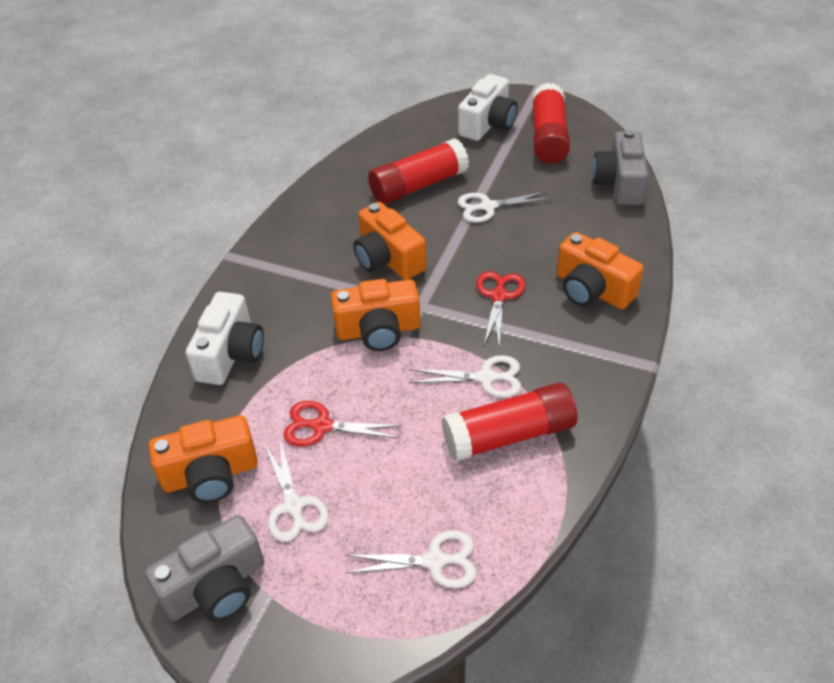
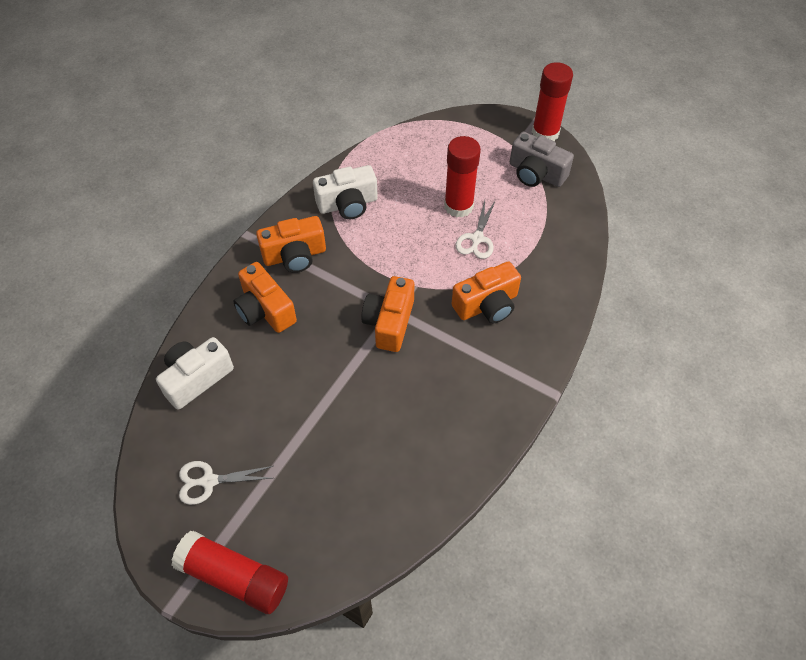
grey camera: 2 -> 1
red scissors: 2 -> 0
white scissors: 4 -> 2

